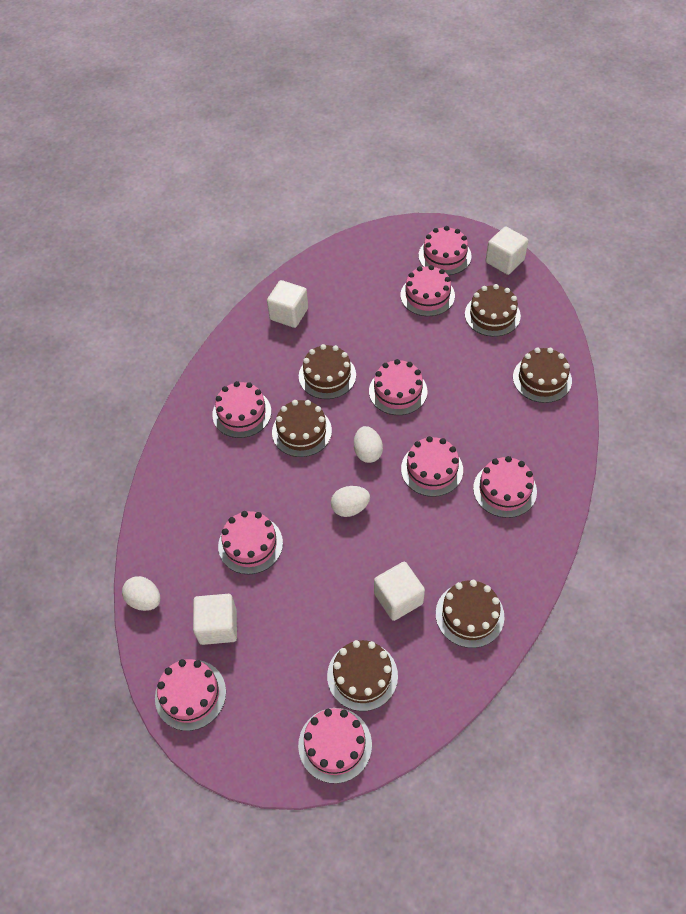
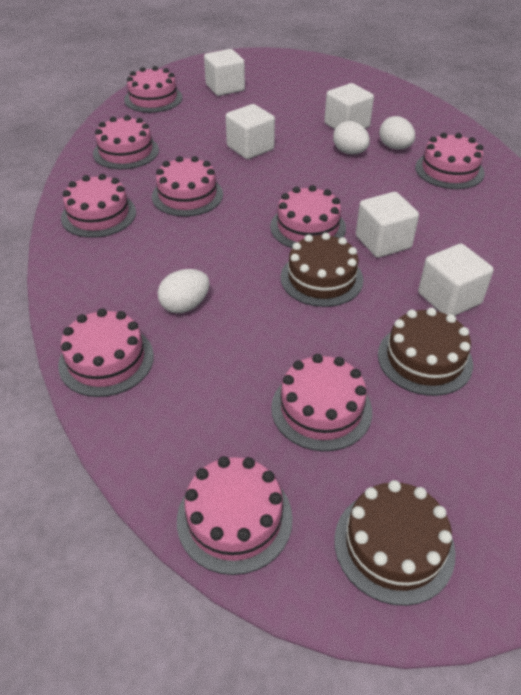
brown cake: 6 -> 3
white cube: 4 -> 5

